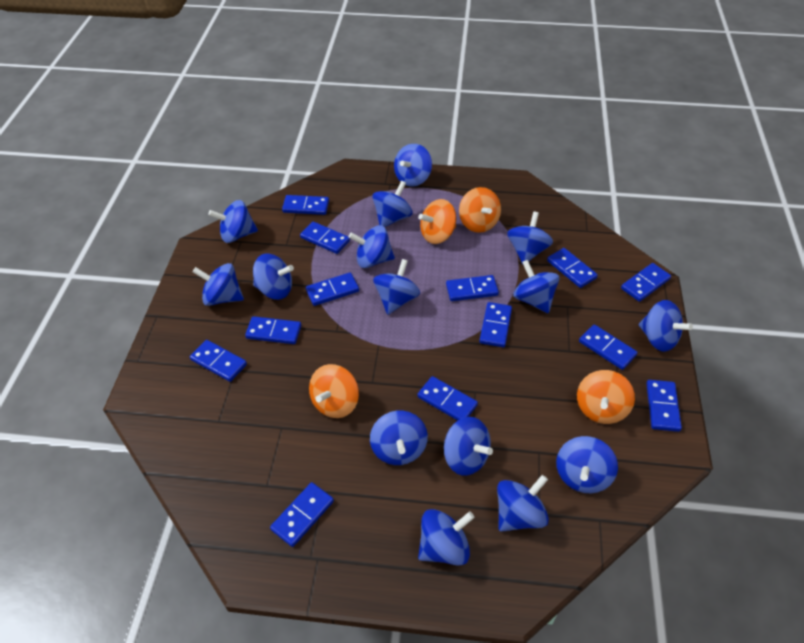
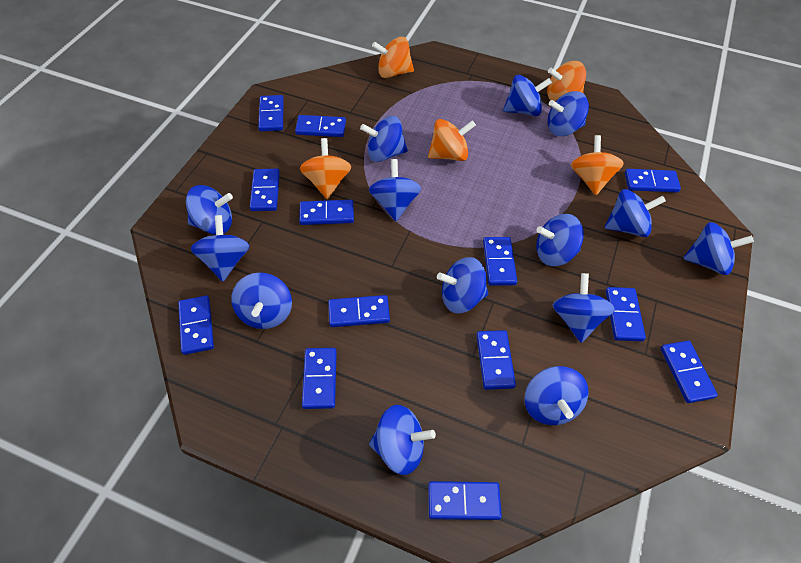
blue spinning top: 15 -> 14
orange spinning top: 4 -> 5

